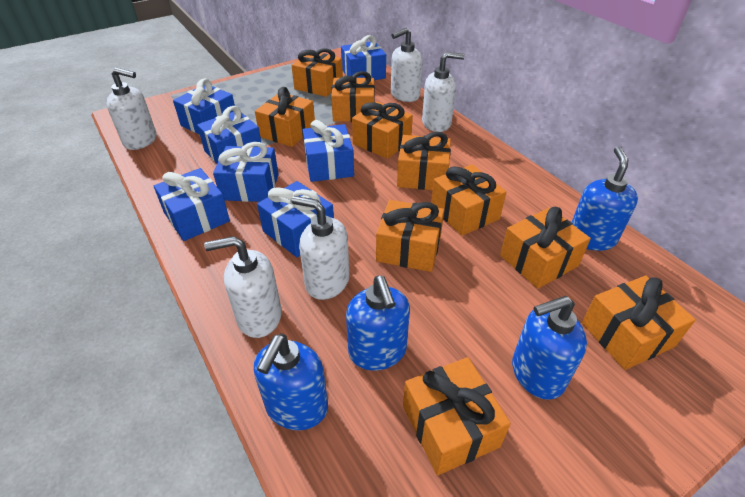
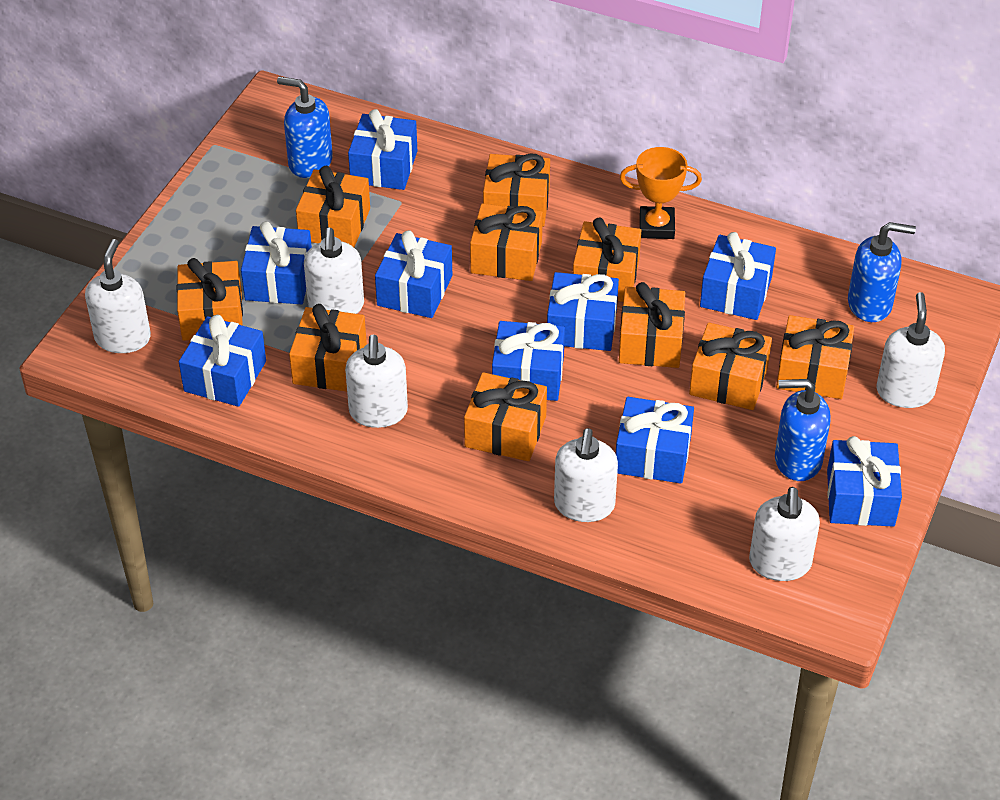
blue gift: 7 -> 9
blue soap dispenser: 4 -> 3
orange trophy: 0 -> 1
white soap dispenser: 5 -> 6

